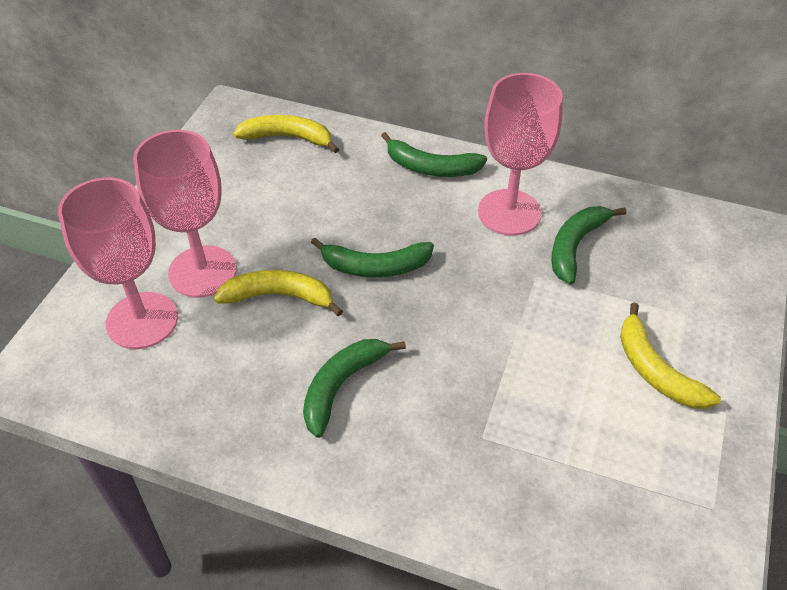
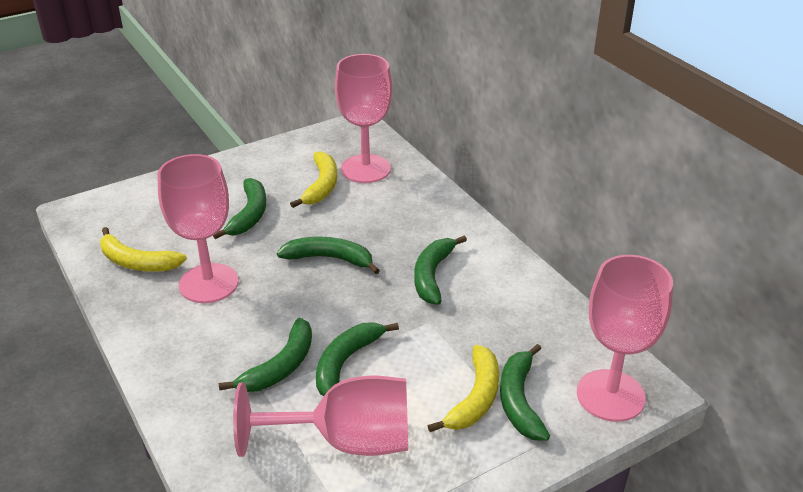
green banana: 4 -> 6
pink goblet: 3 -> 4

